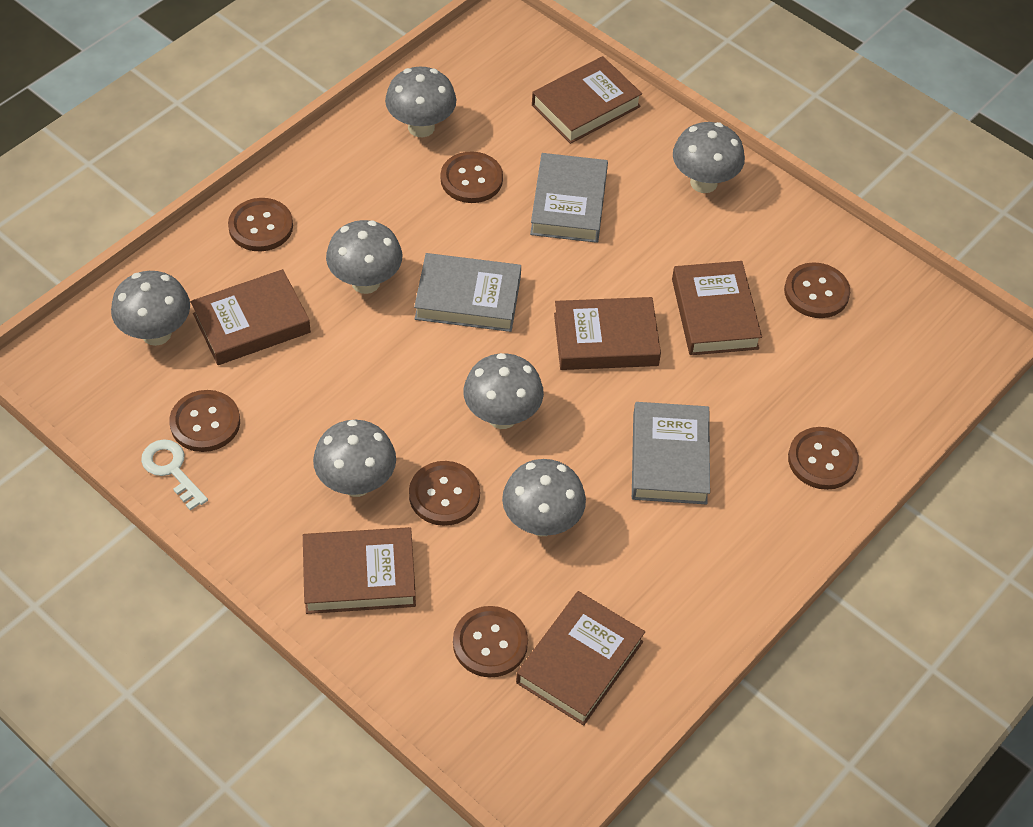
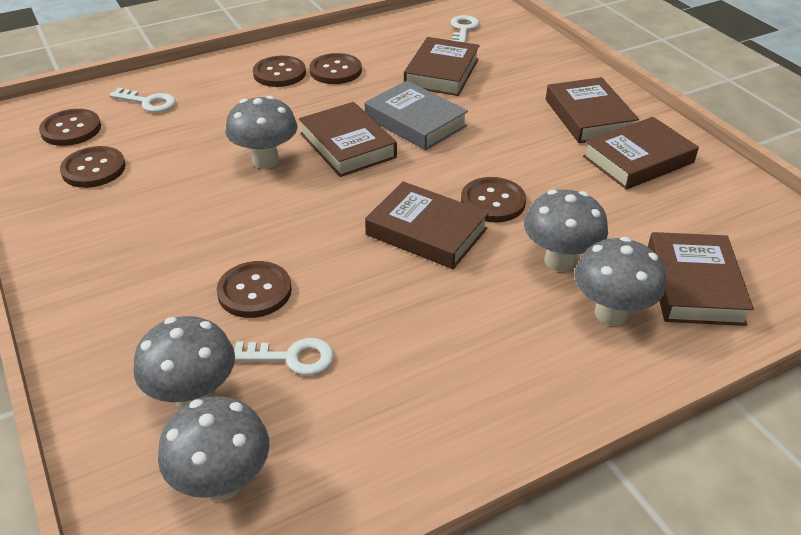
brown button: 7 -> 6
grey book: 3 -> 1
grey mushroom: 7 -> 5
white key: 1 -> 3

